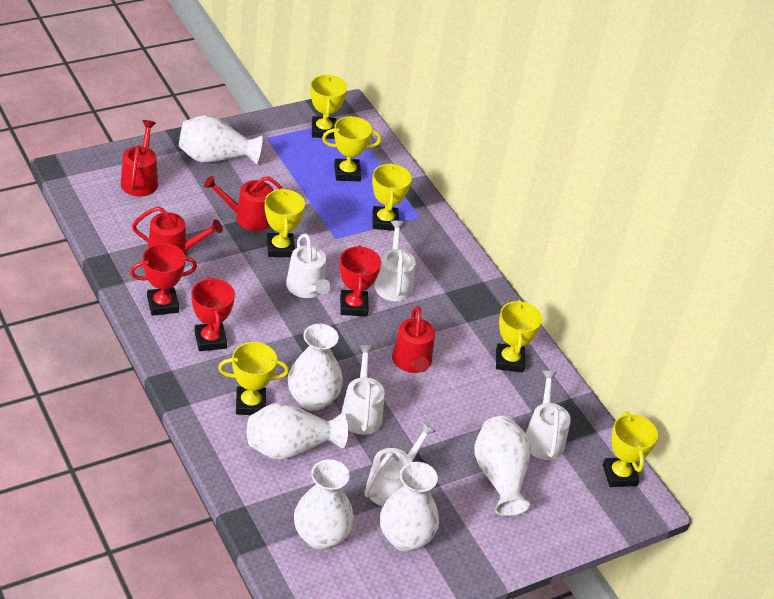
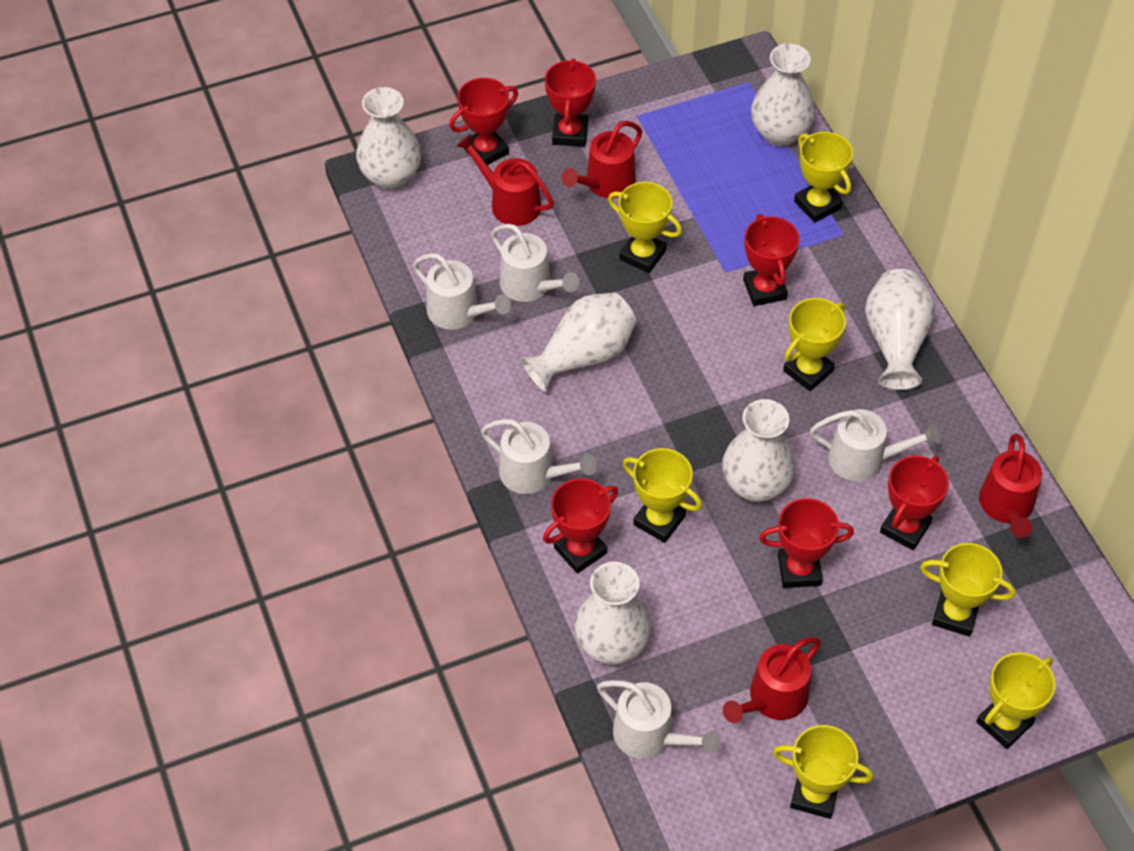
red trophy: 3 -> 6

